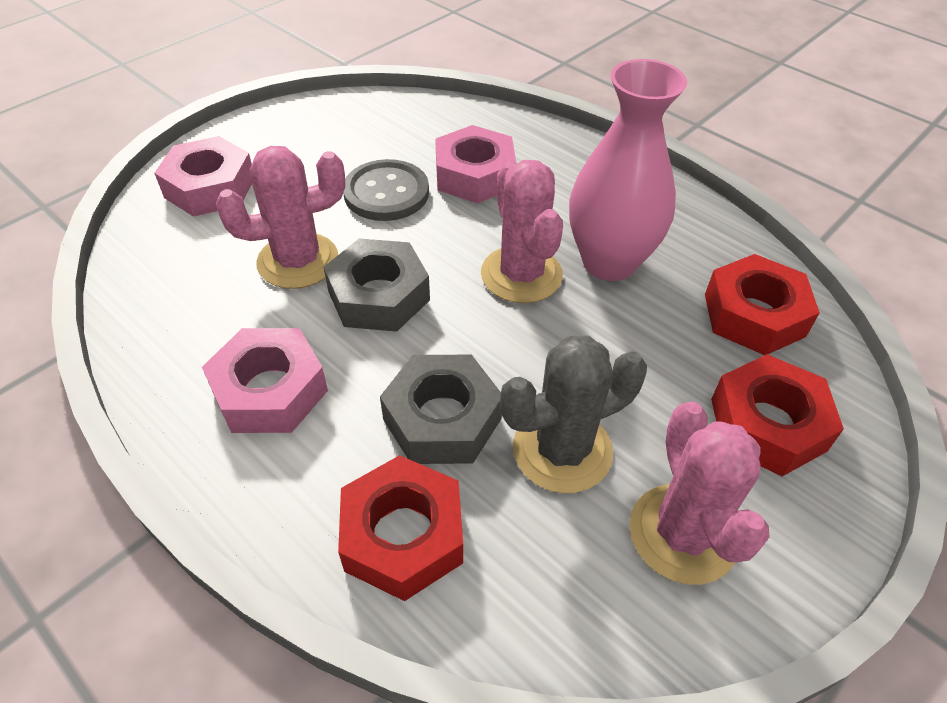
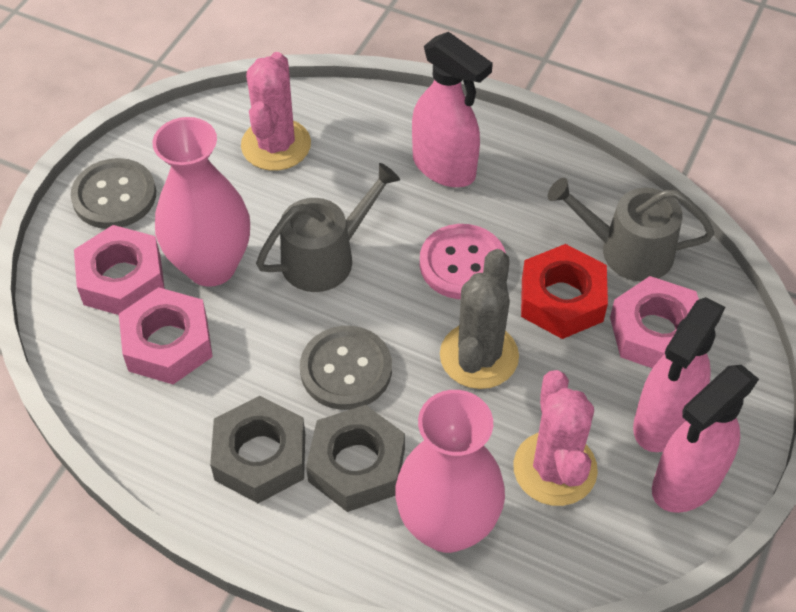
grey button: 1 -> 2
grey watering can: 0 -> 2
pink button: 0 -> 1
pink cactus: 3 -> 2
pink spray bottle: 0 -> 3
pink vase: 1 -> 2
red nut: 3 -> 1

